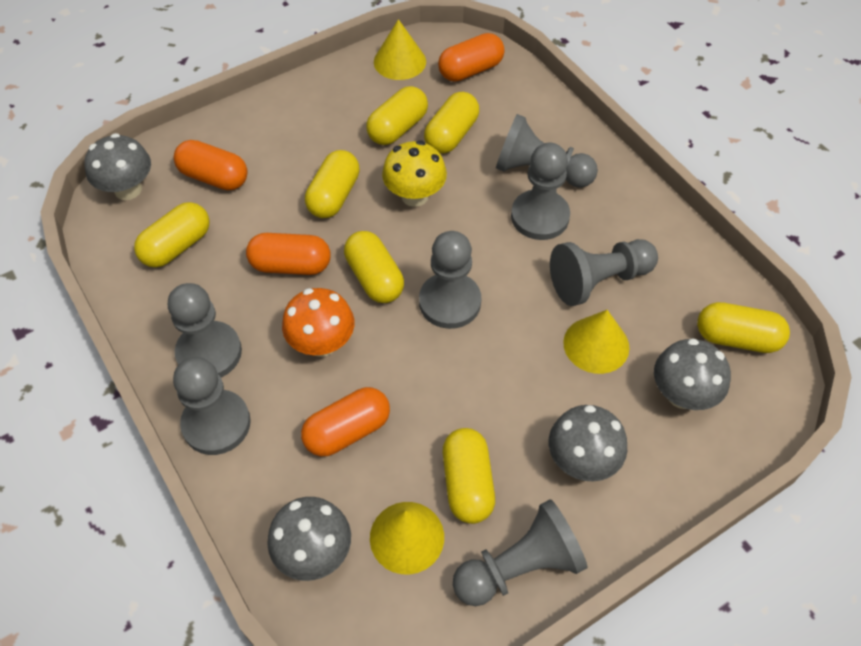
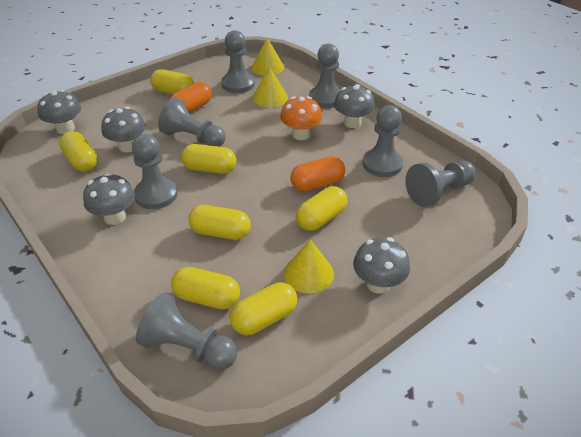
grey mushroom: 4 -> 5
orange capsule: 4 -> 2
yellow mushroom: 1 -> 0

